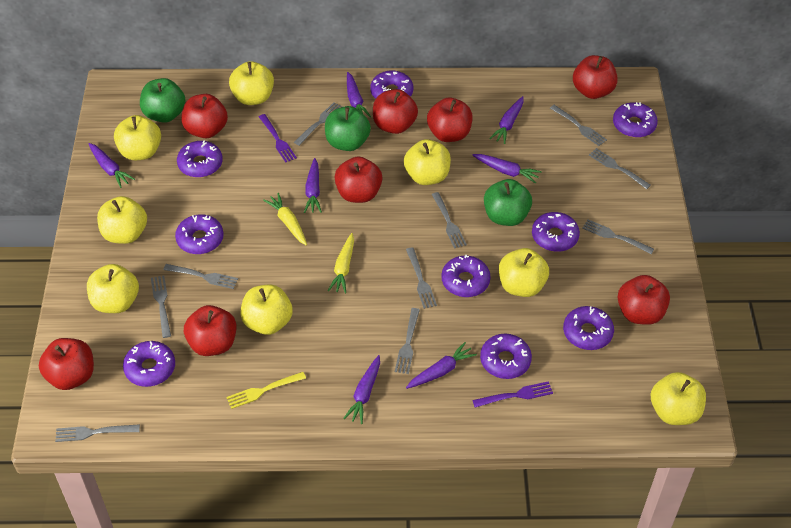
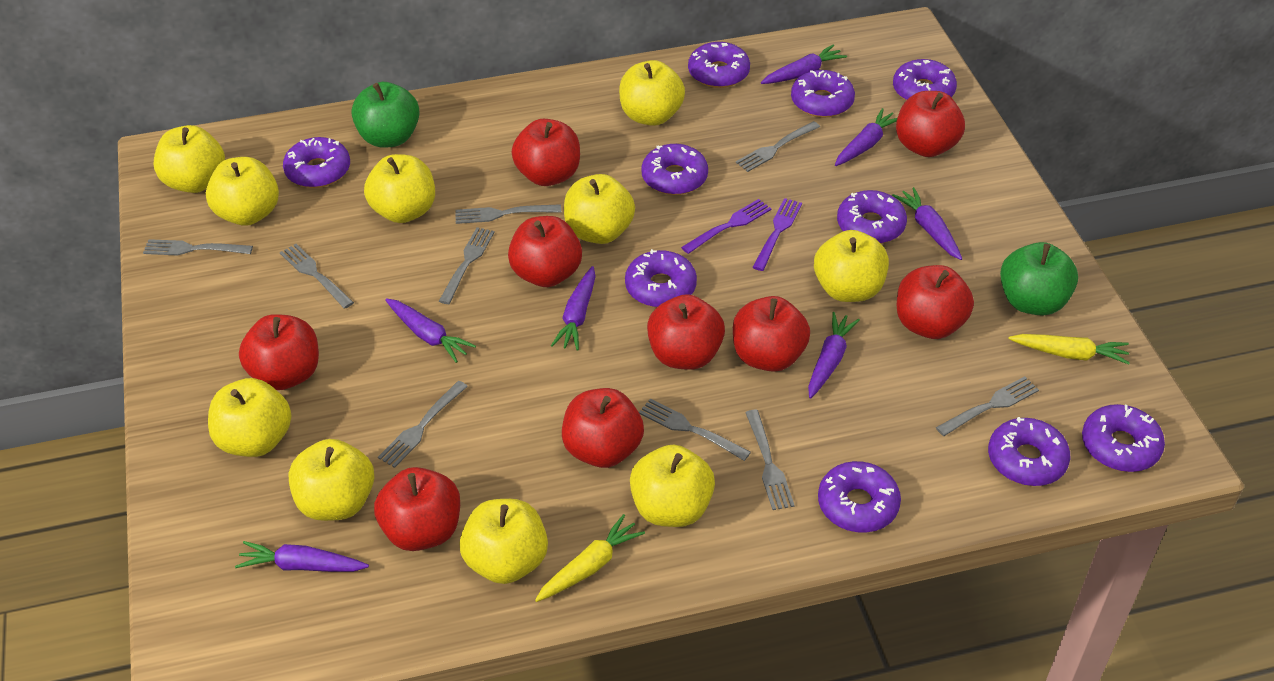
green apple: 3 -> 2
grey fork: 10 -> 9
purple donut: 9 -> 10
red apple: 8 -> 9
yellow apple: 8 -> 10
yellow fork: 1 -> 0

